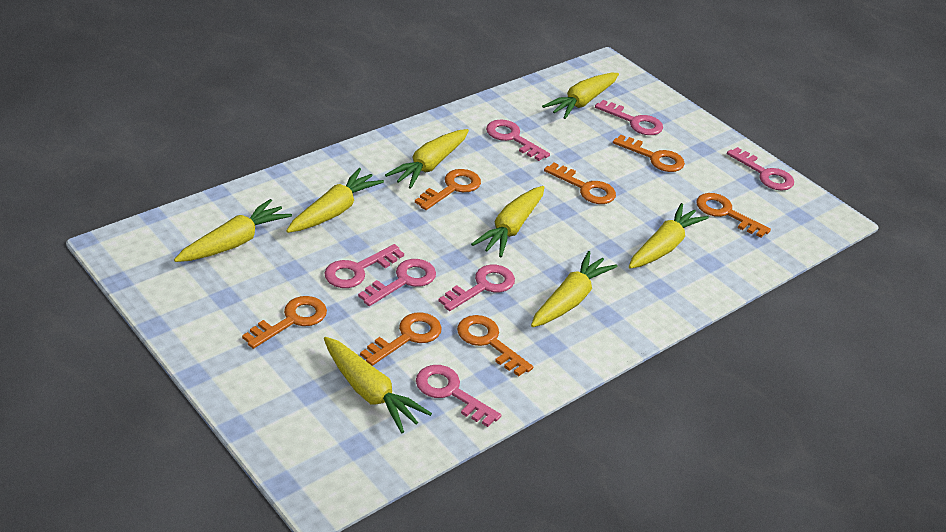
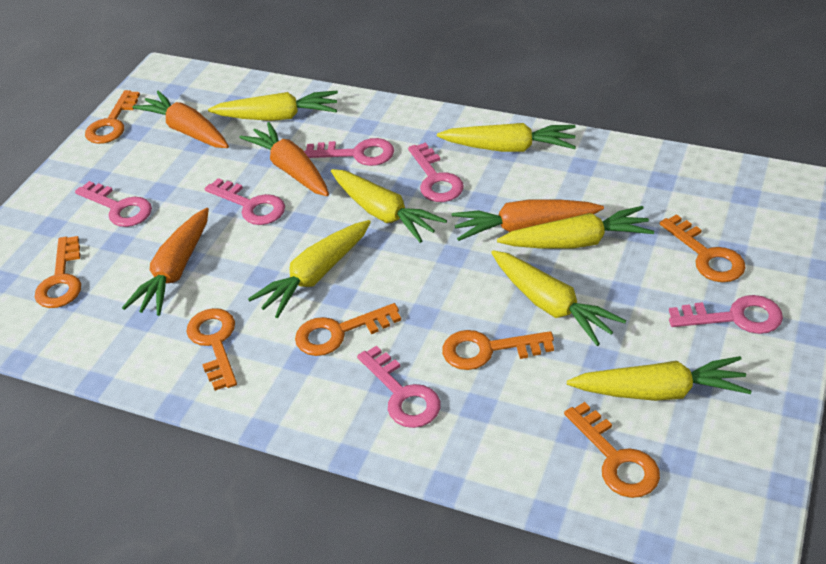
orange carrot: 0 -> 4
pink key: 7 -> 6
yellow carrot: 8 -> 7

